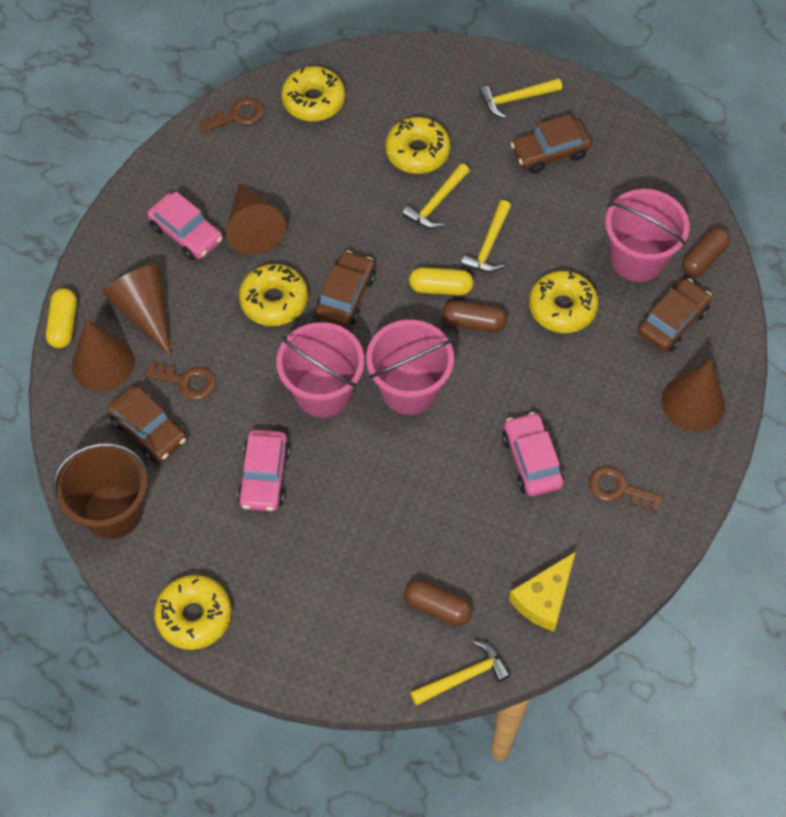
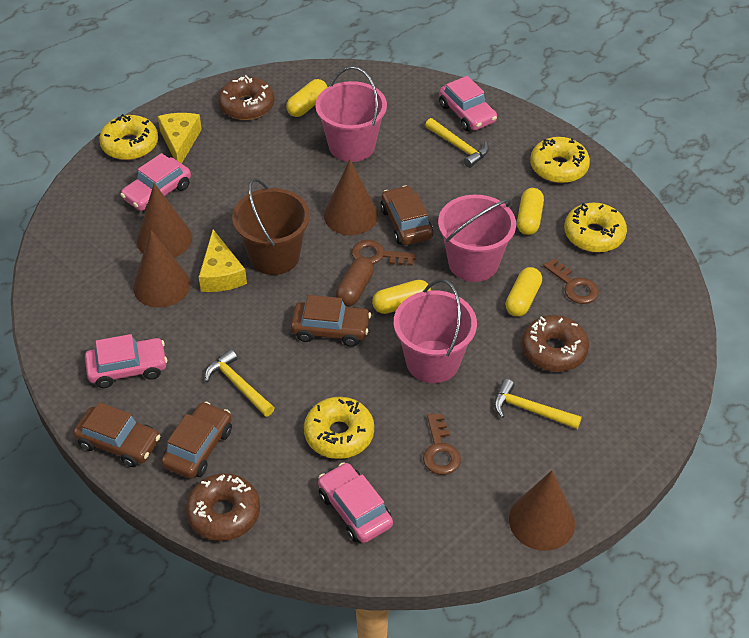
brown capsule: 3 -> 1
brown donut: 0 -> 3
pink car: 3 -> 4
yellow capsule: 2 -> 4
yellow cheese: 1 -> 2
yellow donut: 5 -> 4
yellow hammer: 4 -> 3

